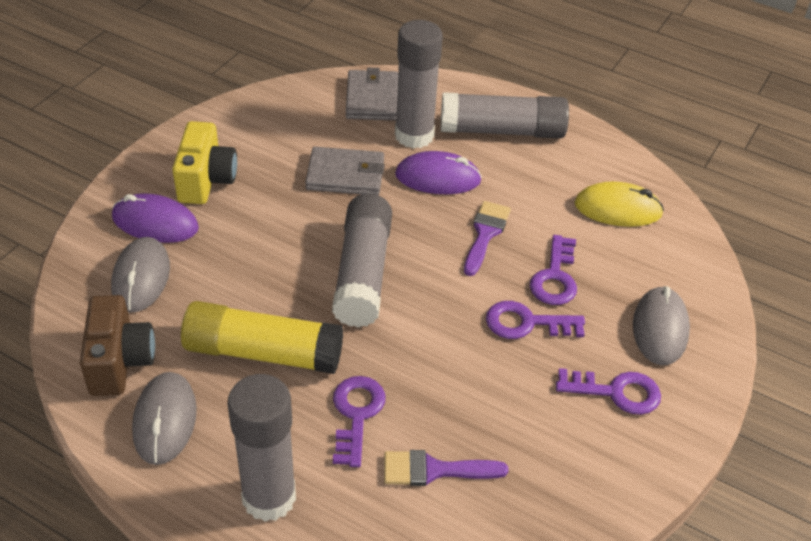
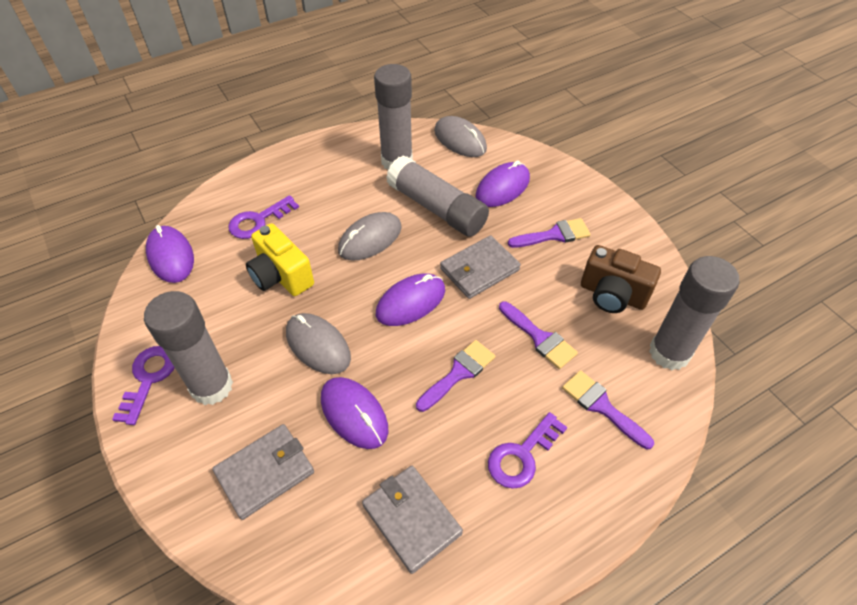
grey wallet: 2 -> 3
purple brush: 2 -> 4
purple key: 4 -> 3
purple mouse: 2 -> 4
yellow glue stick: 1 -> 0
yellow mouse: 1 -> 0

